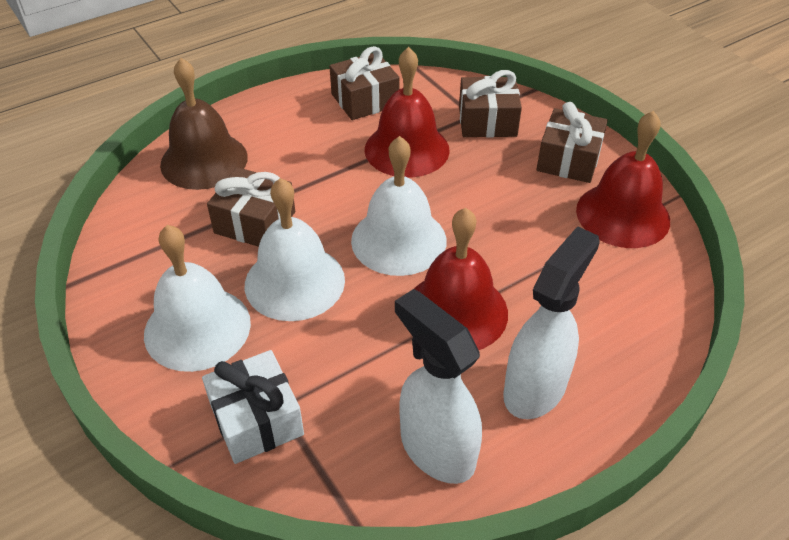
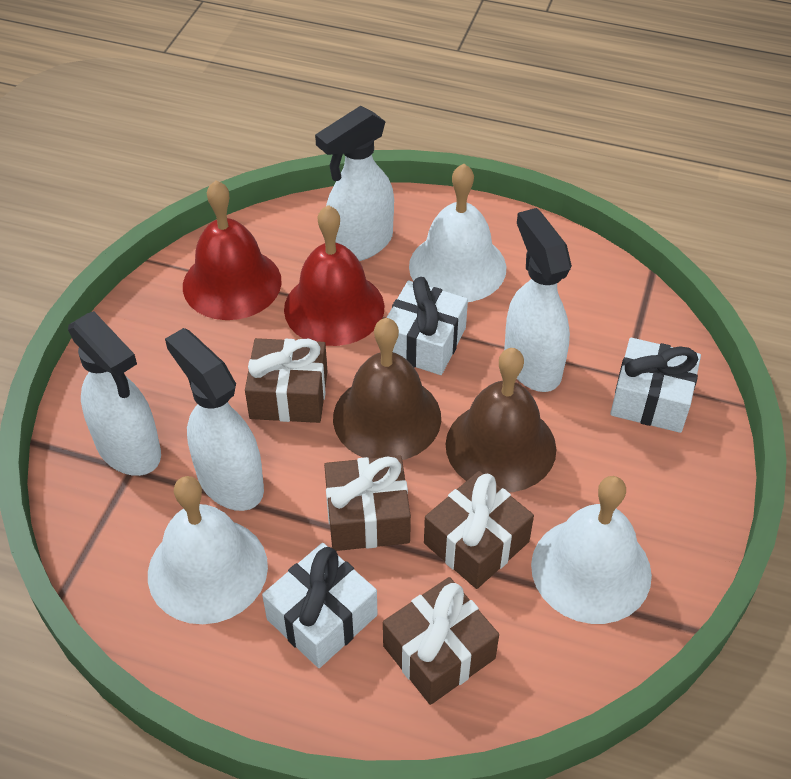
brown bell: 1 -> 2
red bell: 3 -> 2
white gift: 1 -> 3
white spray bottle: 2 -> 4

